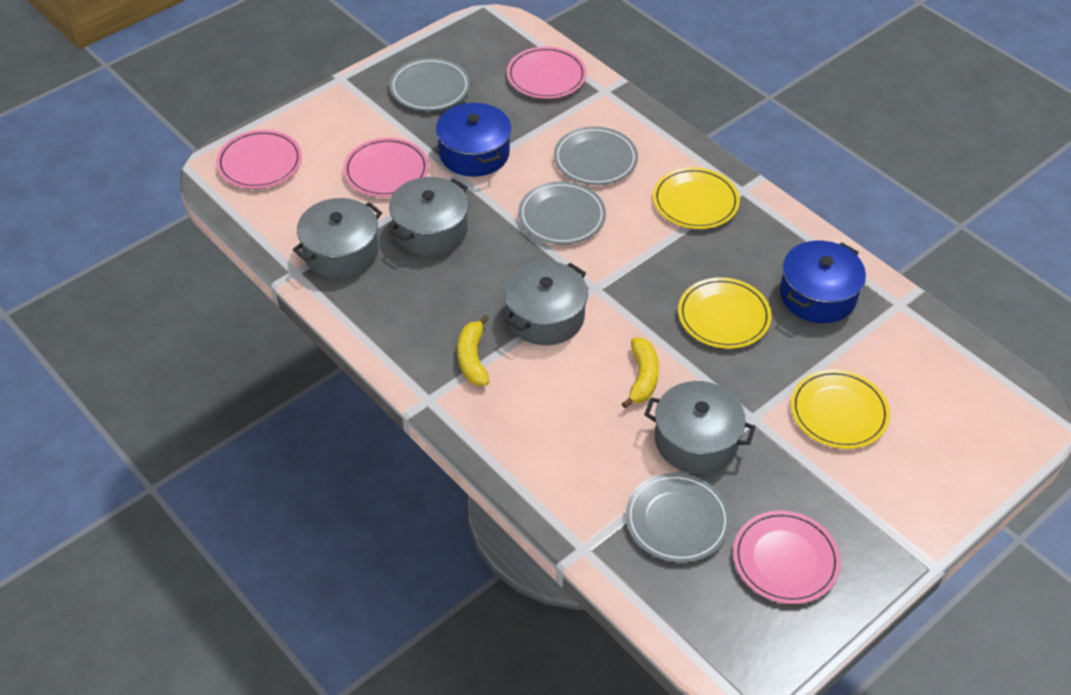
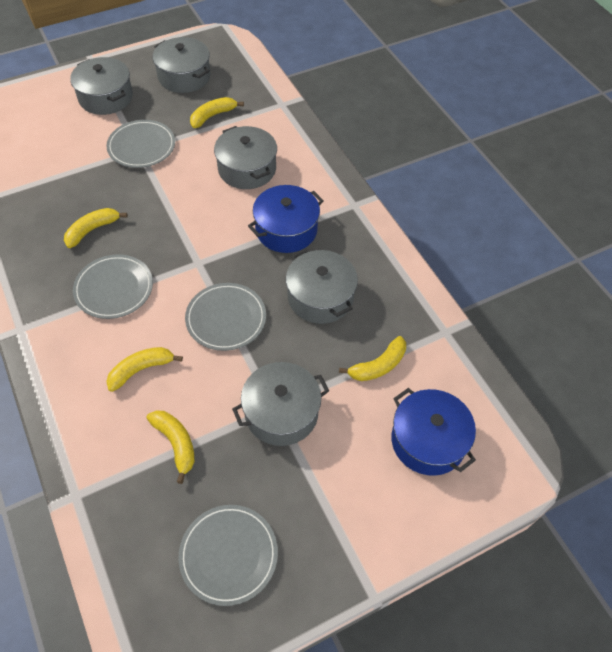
grey pot: 4 -> 5
pink plate: 4 -> 0
yellow banana: 2 -> 5
yellow plate: 3 -> 0

